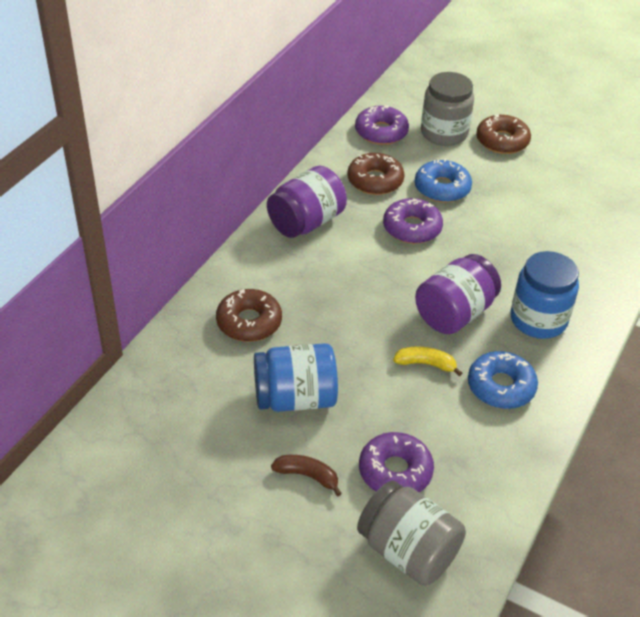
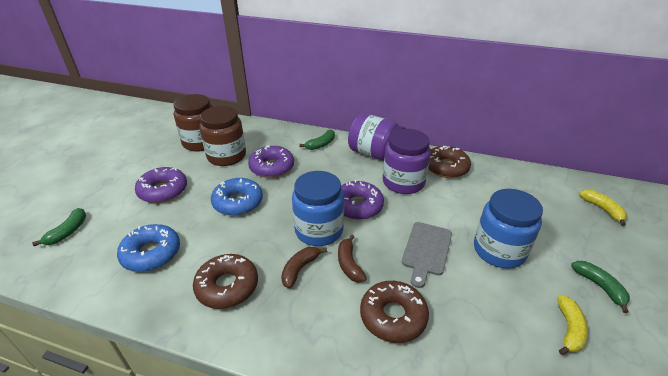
brown banana: 1 -> 2
brown jar: 0 -> 2
green banana: 0 -> 3
grey cutting board: 0 -> 1
grey jar: 2 -> 0
yellow banana: 1 -> 2

